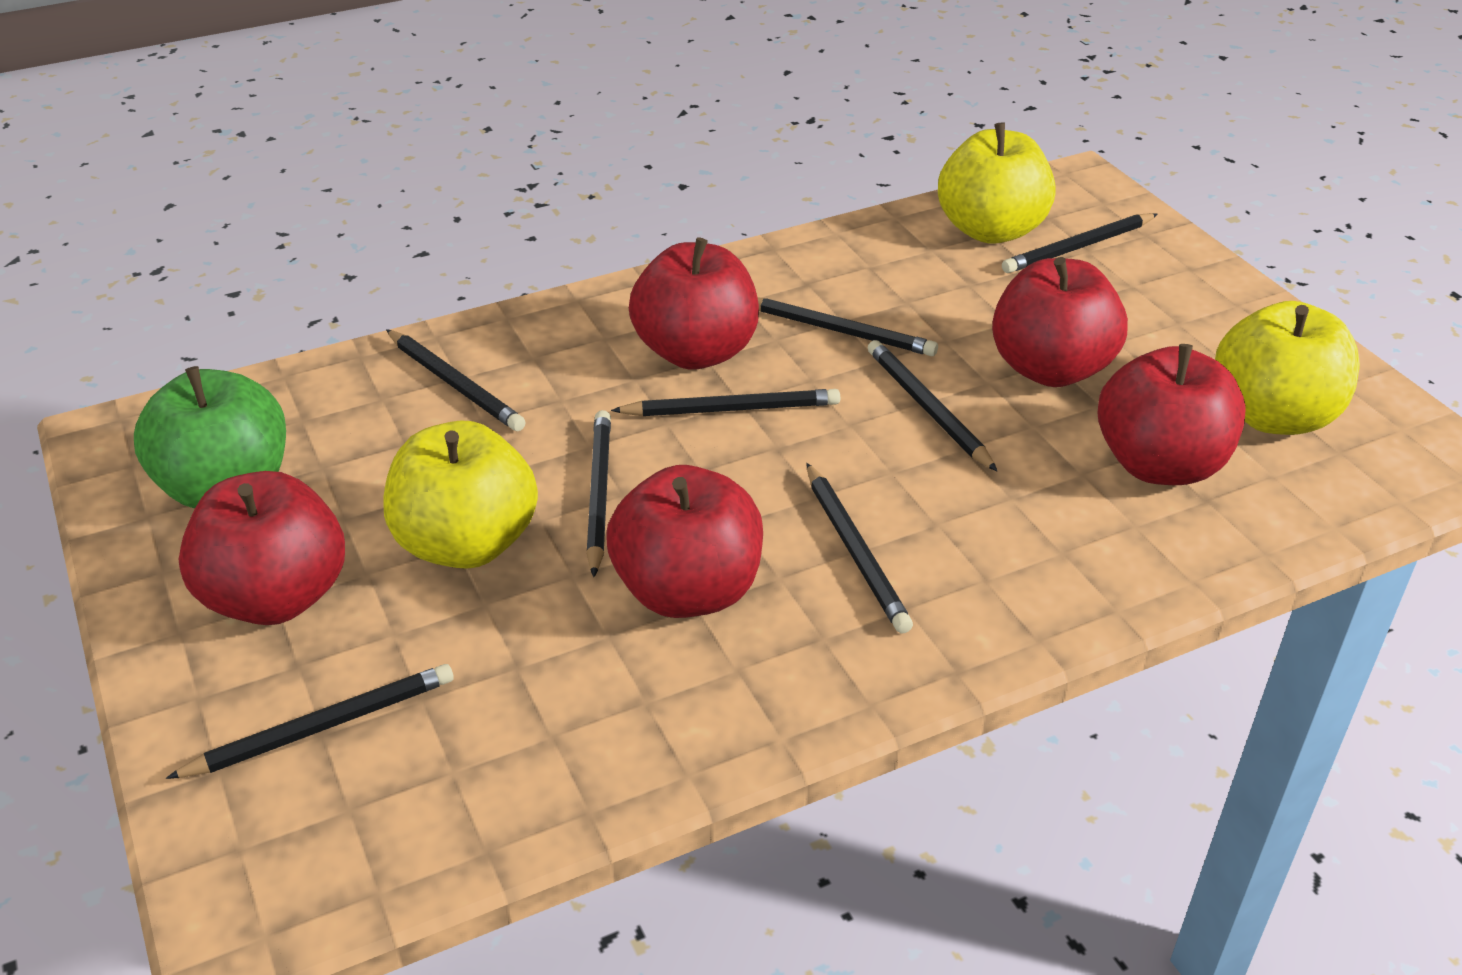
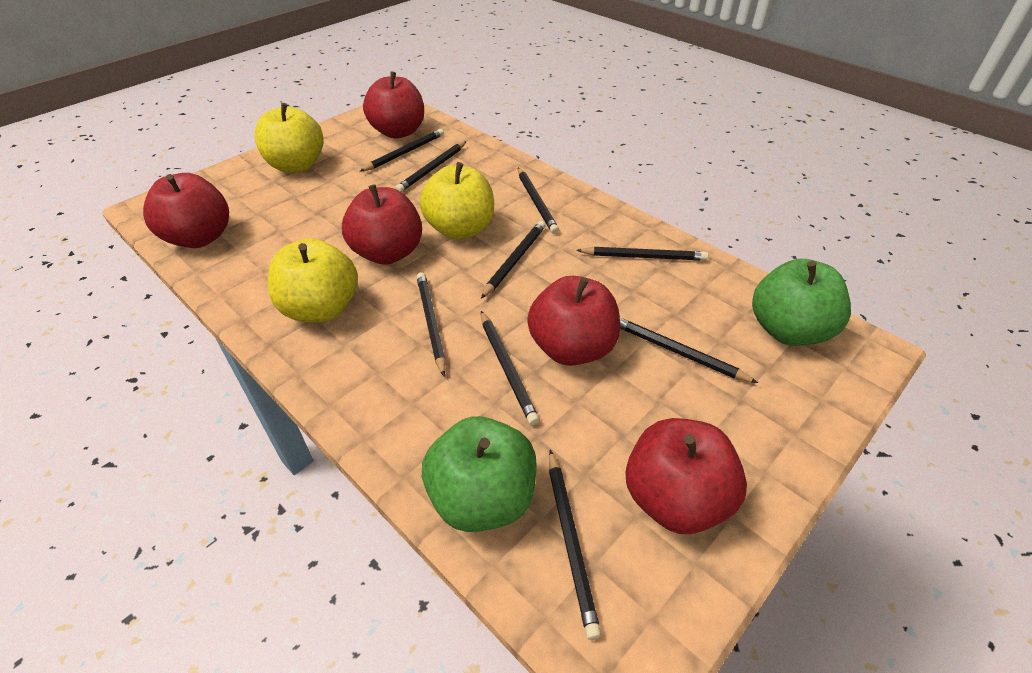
black pencil: 8 -> 9
green apple: 1 -> 2

